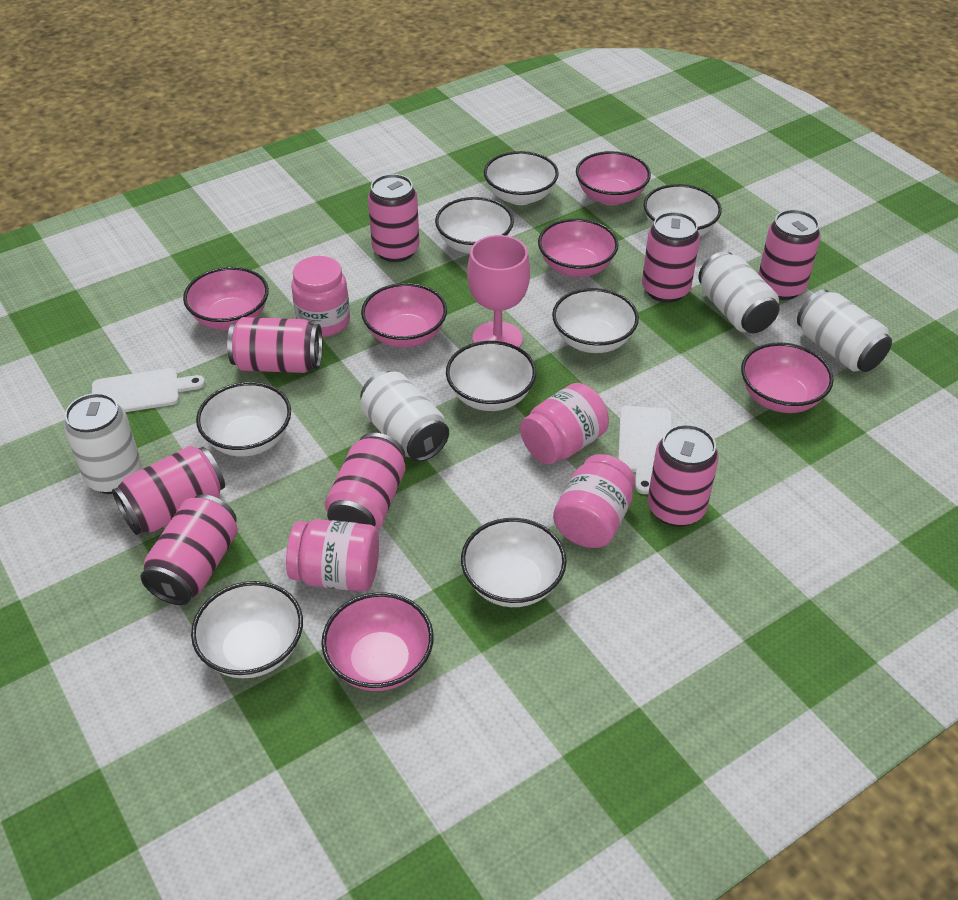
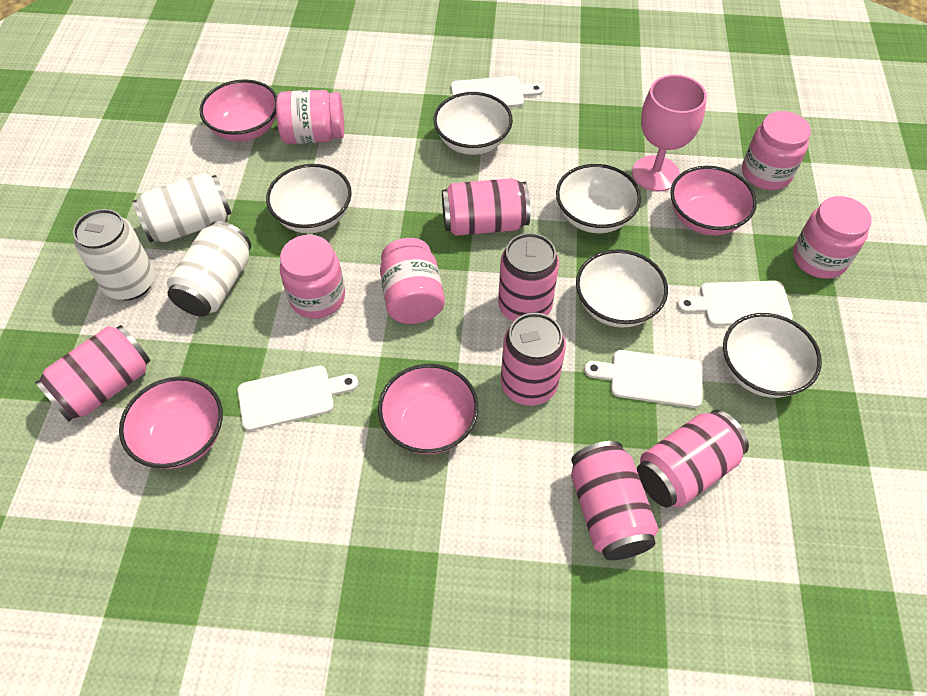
pink bowl: 6 -> 4
pink can: 8 -> 6
pink jar: 4 -> 5
white bowl: 8 -> 5
white can: 4 -> 3
white cutting board: 2 -> 4

